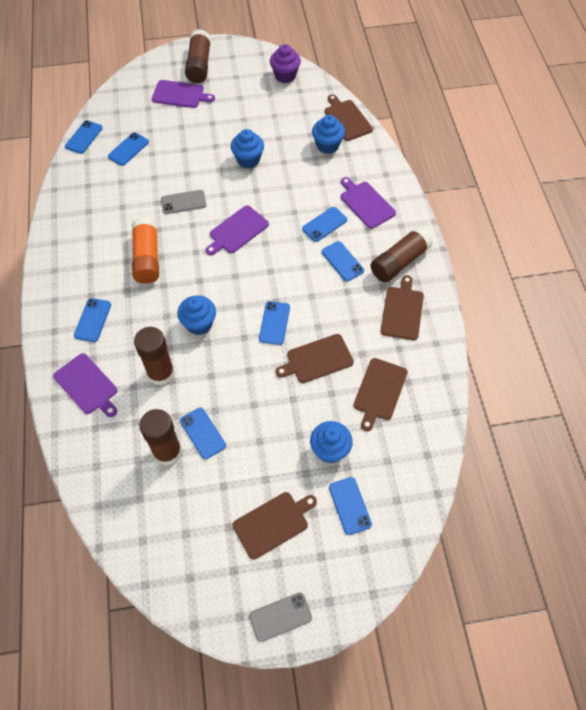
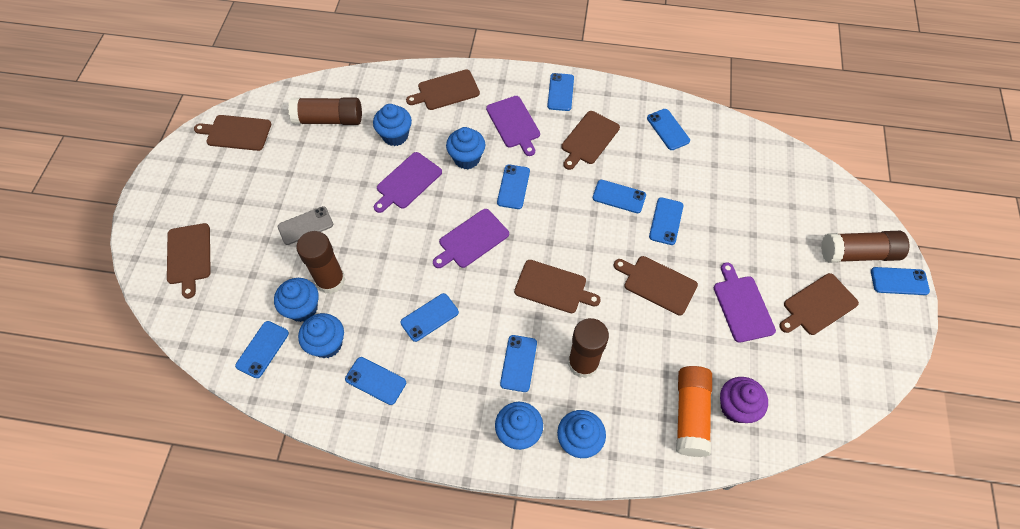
blue cupcake: 4 -> 6
blue phone: 8 -> 10
brown cutting board: 5 -> 7
grey phone: 2 -> 1

